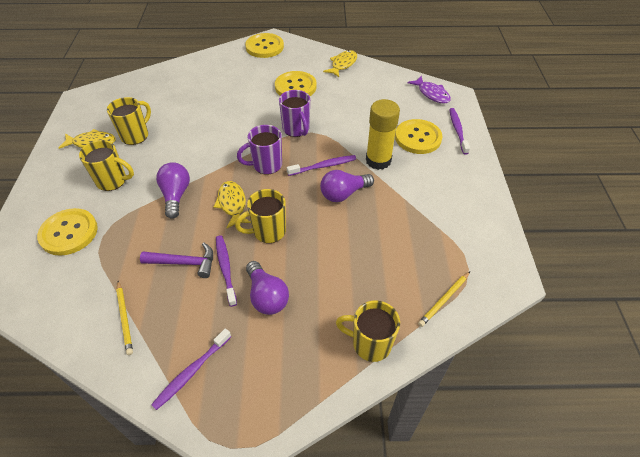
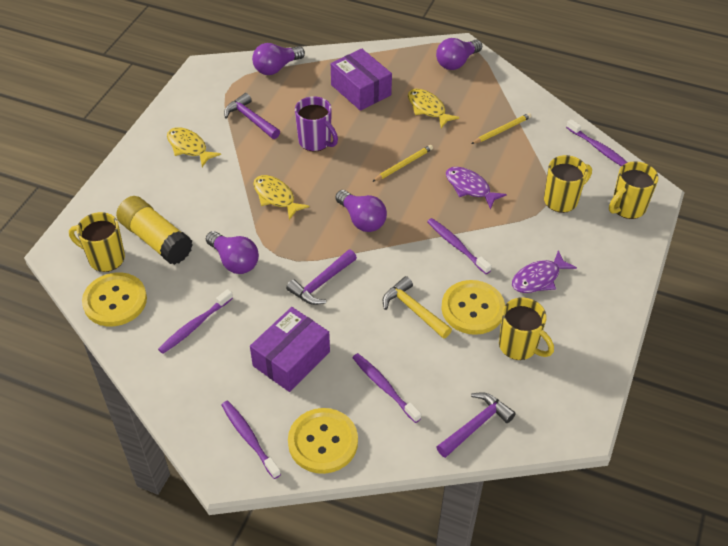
purple box: 0 -> 2
purple fish: 1 -> 2
purple hammer: 1 -> 3
purple light bulb: 3 -> 4
purple mug: 2 -> 1
purple toothbrush: 4 -> 5
yellow button: 4 -> 3
yellow hammer: 0 -> 1

